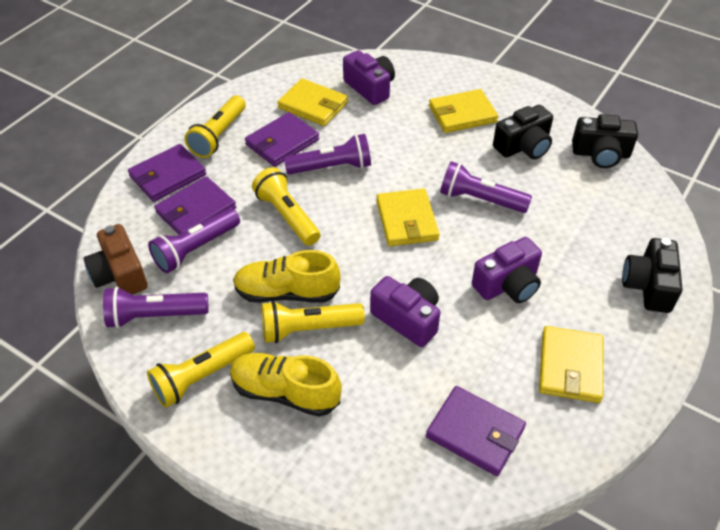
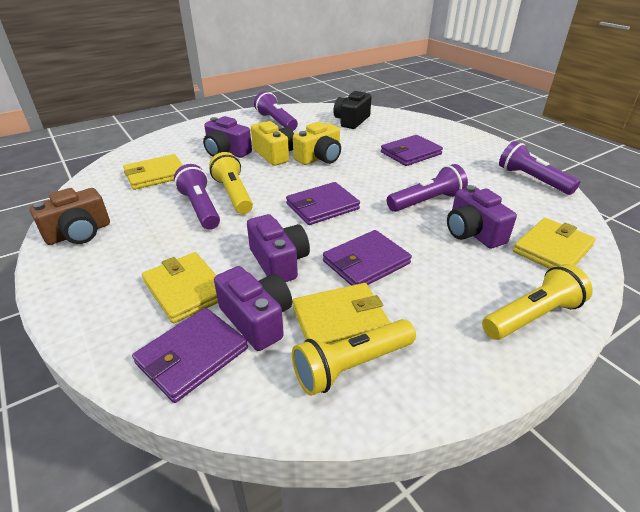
black camera: 3 -> 1
purple camera: 3 -> 4
yellow camera: 0 -> 2
yellow flashlight: 4 -> 3
yellow shoe: 2 -> 0

